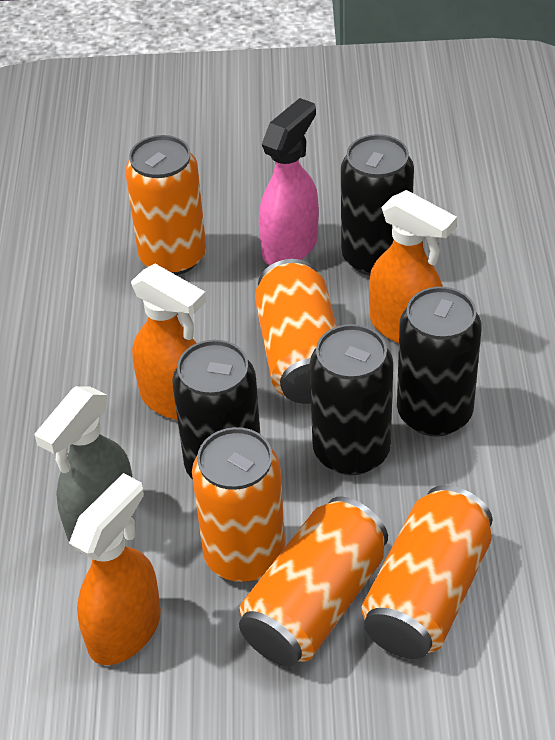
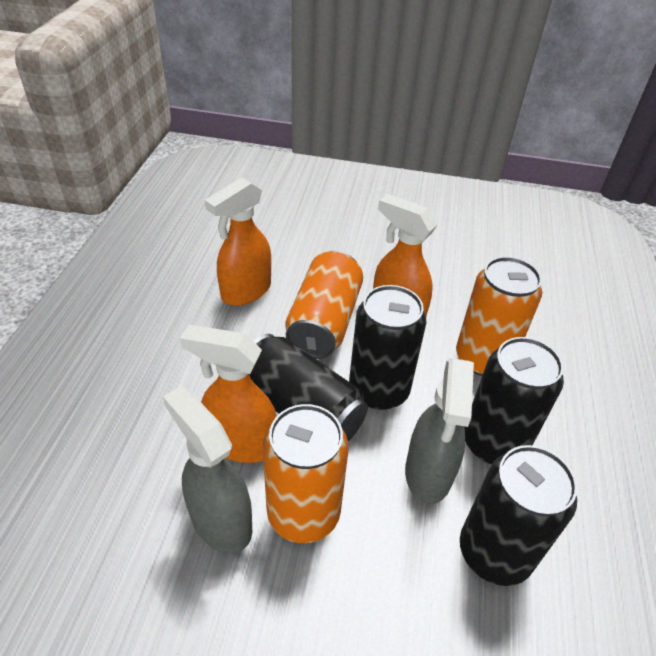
grey spray bottle: 1 -> 2
orange can: 5 -> 3
pink spray bottle: 1 -> 0

